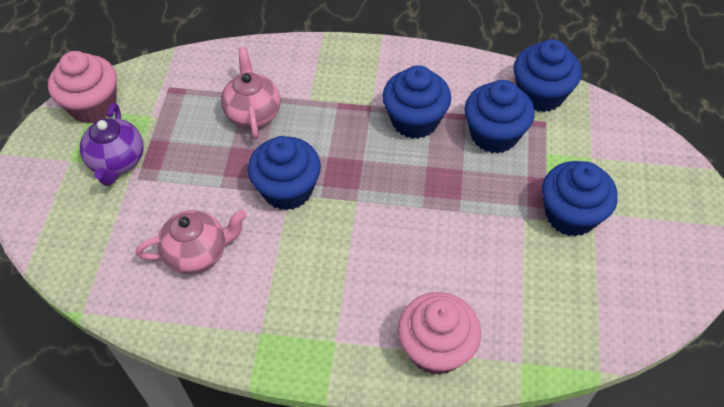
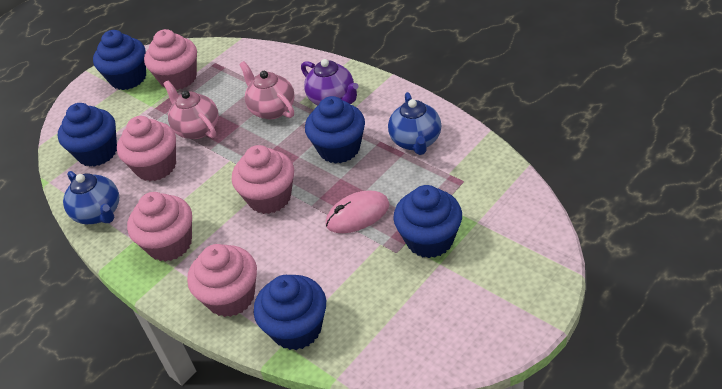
blue teapot: 0 -> 2
pink cupcake: 2 -> 5
pink mouse: 0 -> 1

